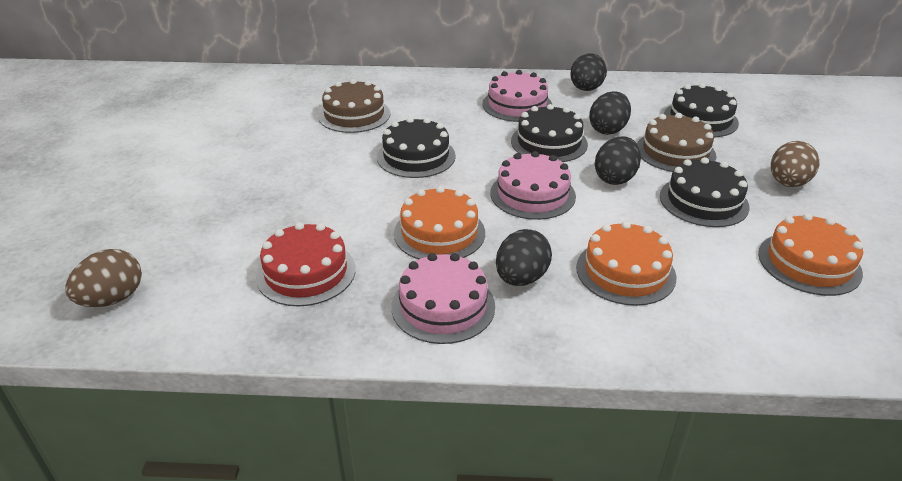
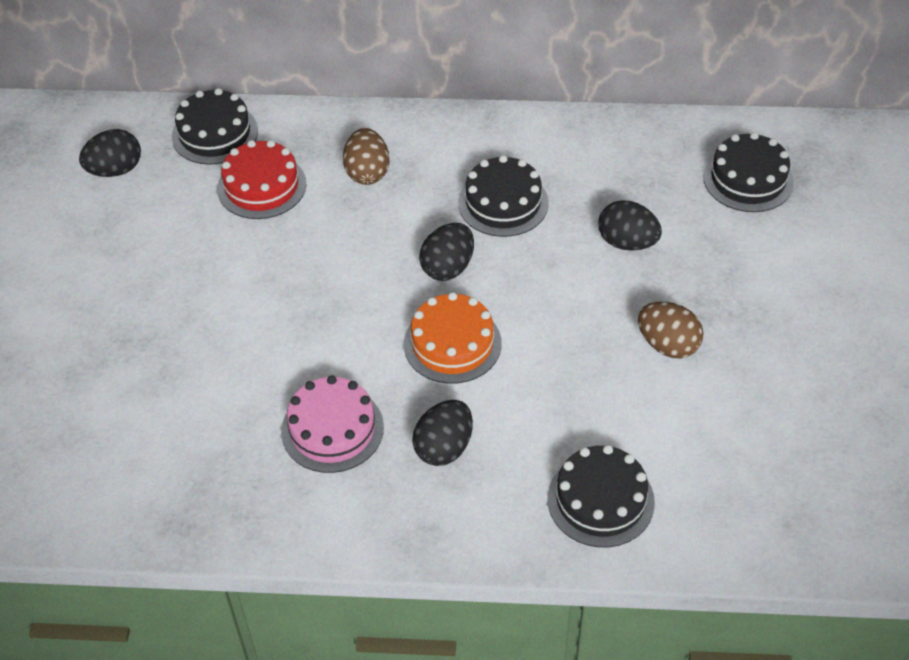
brown cake: 2 -> 0
orange cake: 3 -> 1
pink cake: 3 -> 1

